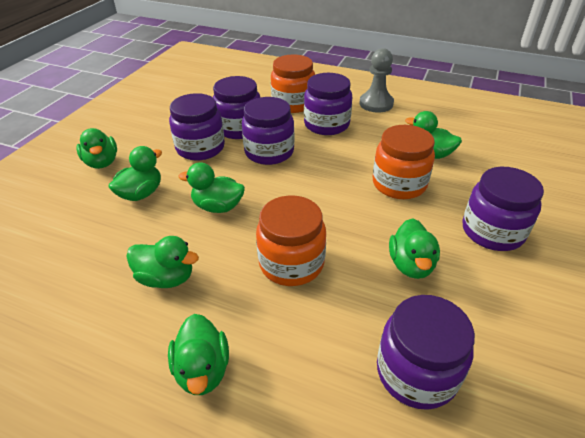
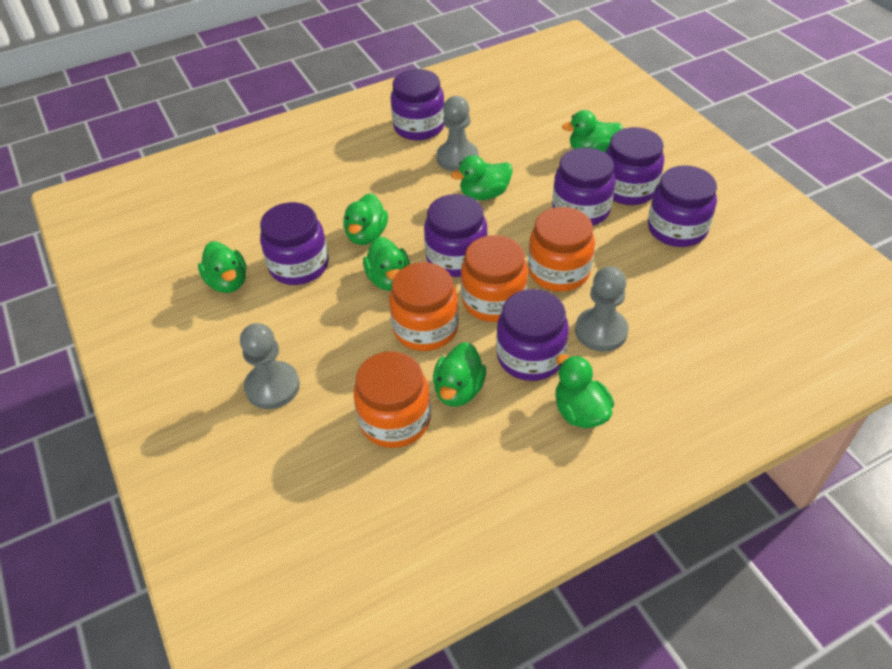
grey pawn: 1 -> 3
orange jar: 3 -> 4
purple jar: 6 -> 7

